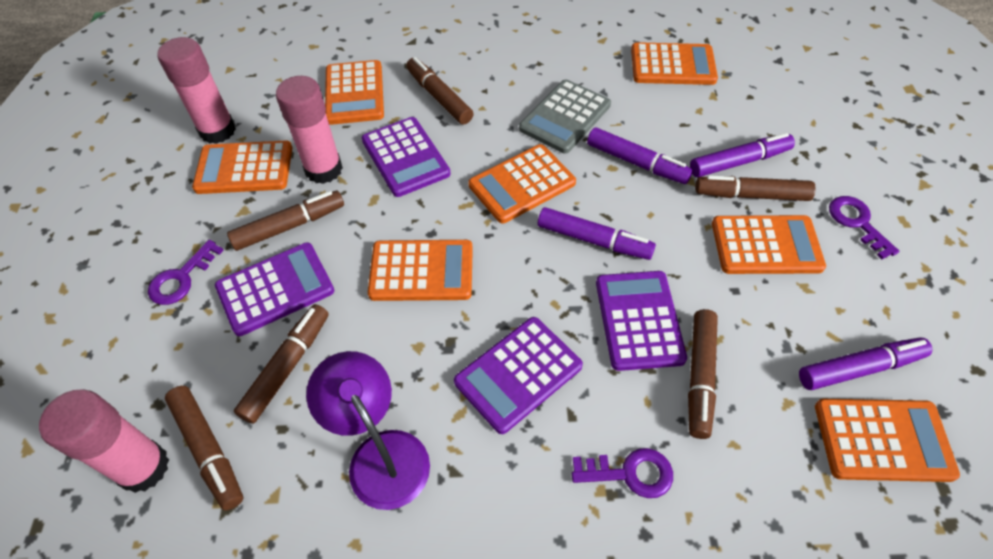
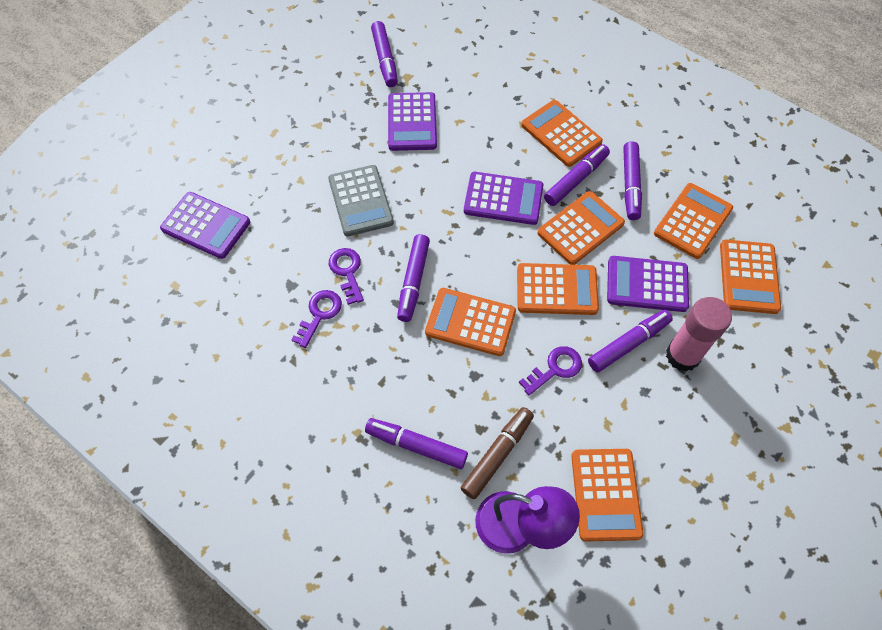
brown marker: 6 -> 1
pink glue stick: 3 -> 1
purple marker: 4 -> 6

